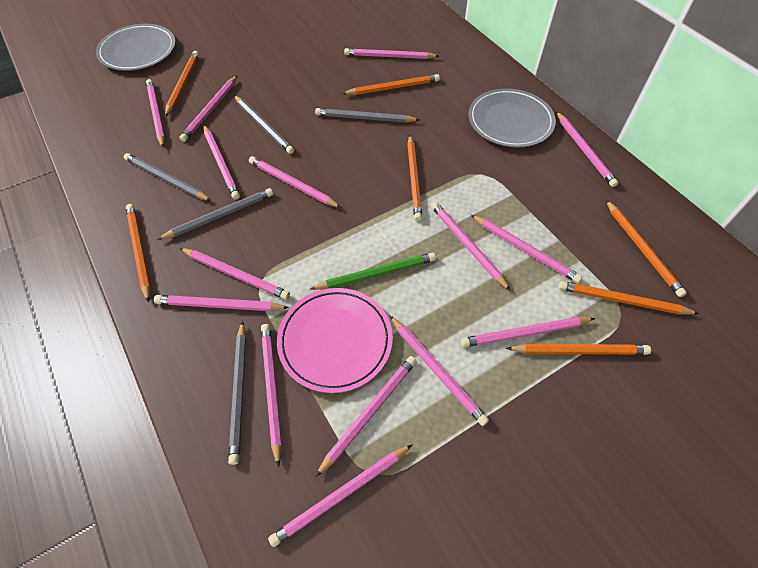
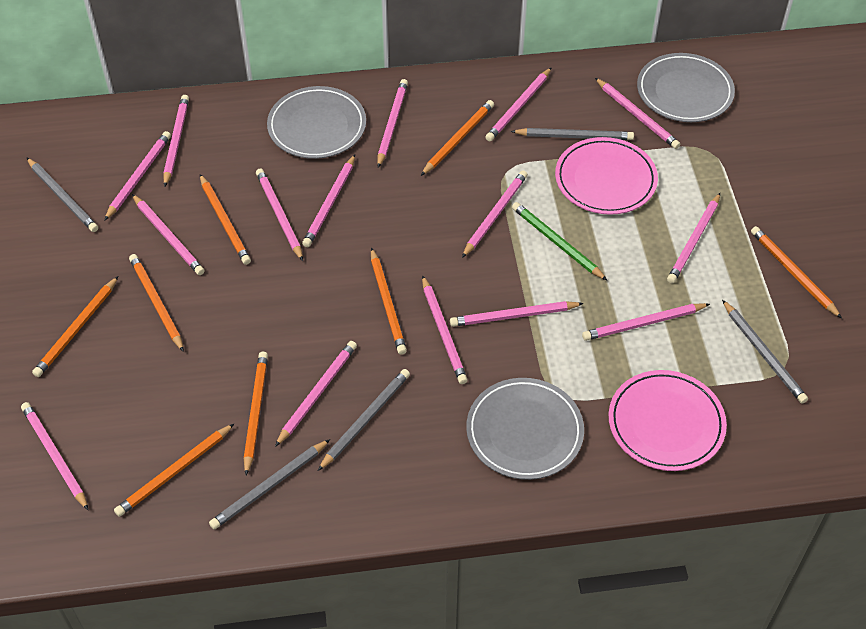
grey plate: 2 -> 3
orange pencil: 7 -> 8
pink plate: 1 -> 2

